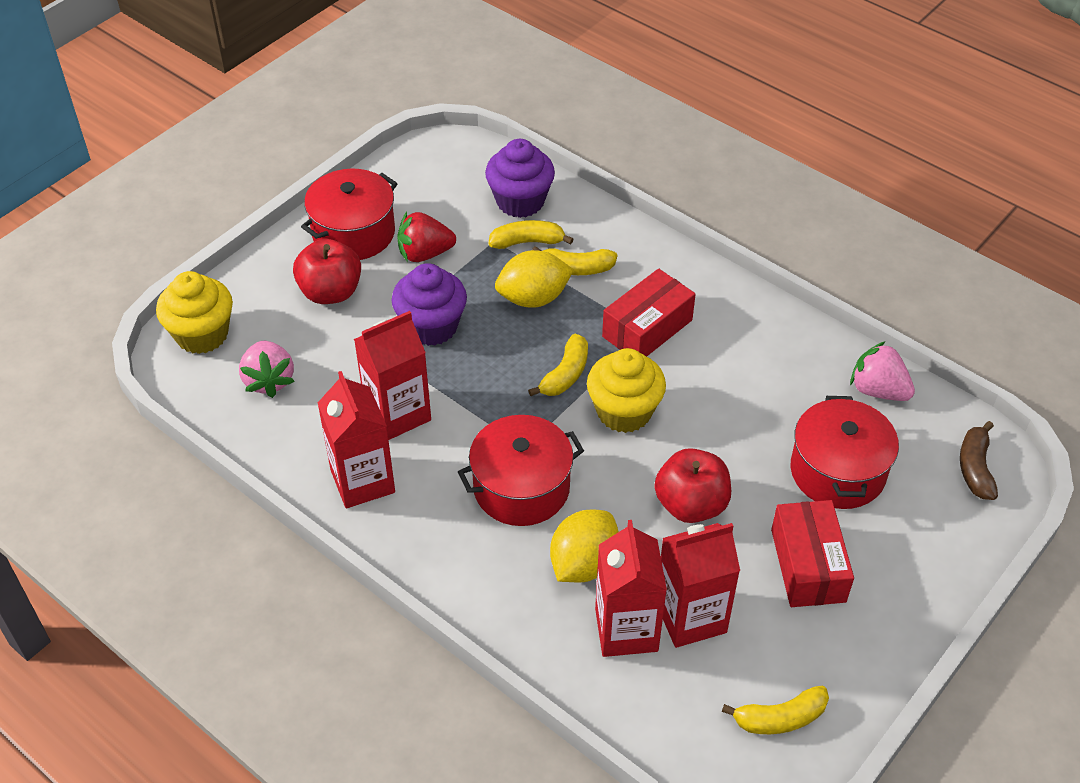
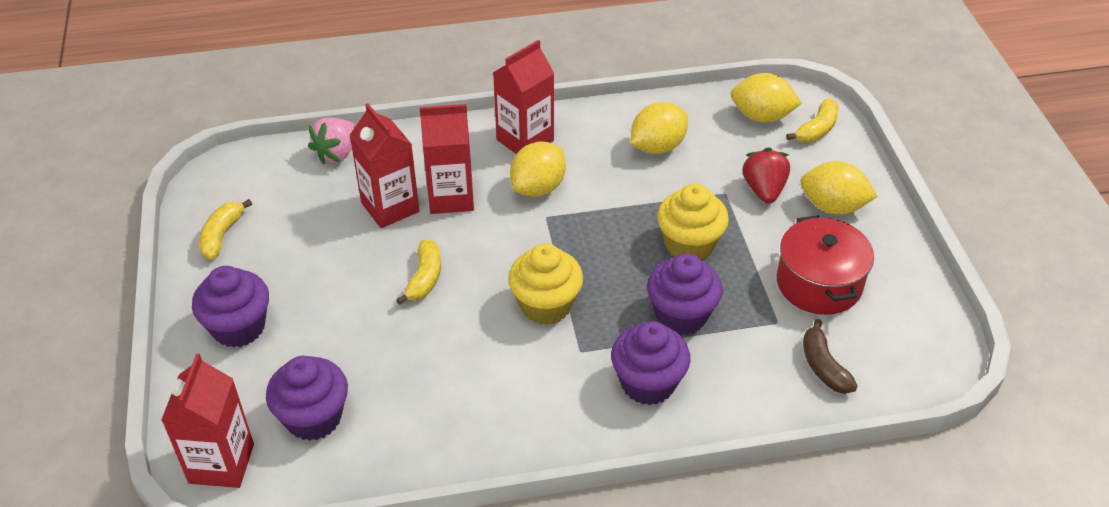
pink strawberry: 2 -> 1
purple cupcake: 2 -> 4
red apple: 2 -> 0
red box: 2 -> 0
red pot: 3 -> 1
yellow banana: 4 -> 3
yellow lemon: 2 -> 4

